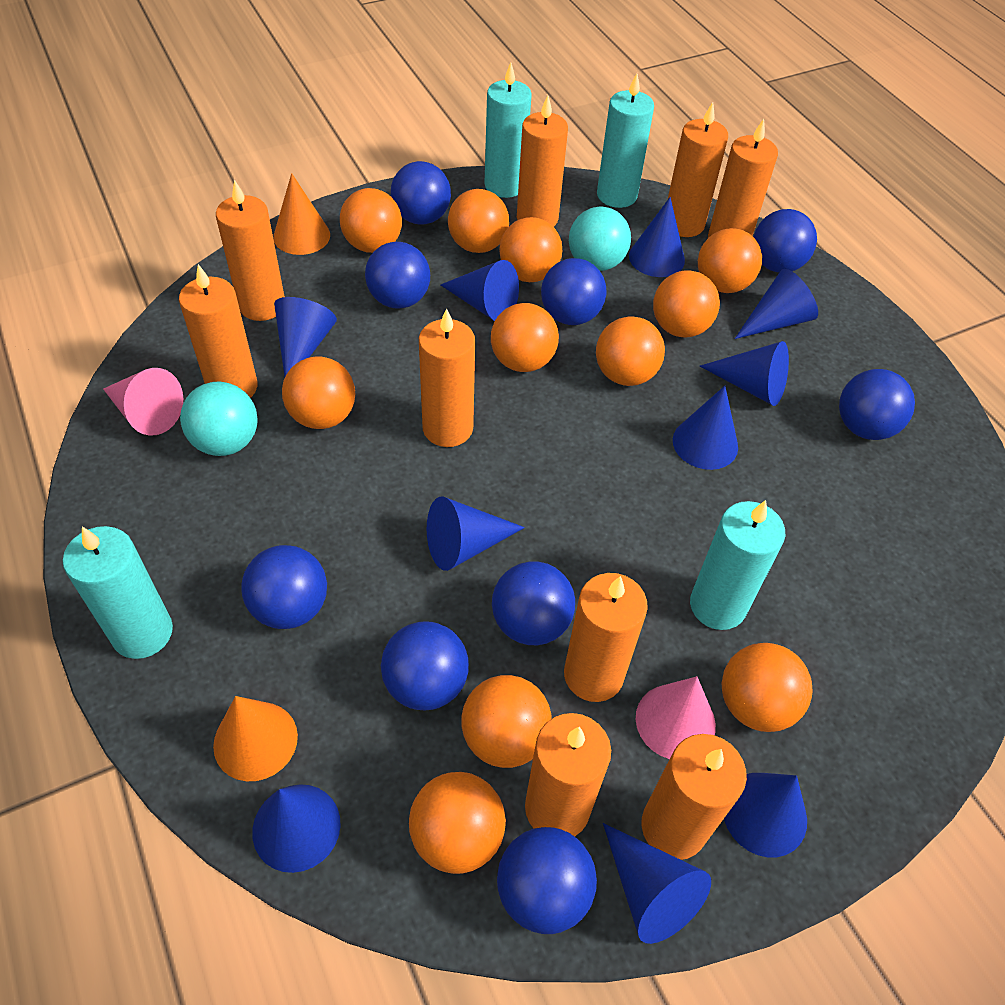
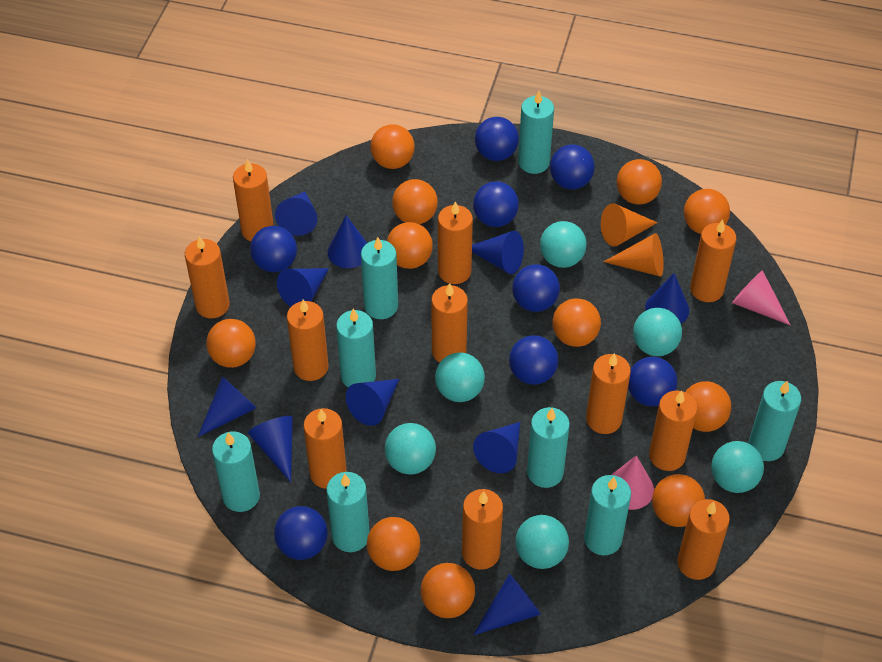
blue ball: 9 -> 8
orange candle: 9 -> 11
turquoise ball: 2 -> 6
turquoise candle: 4 -> 8

